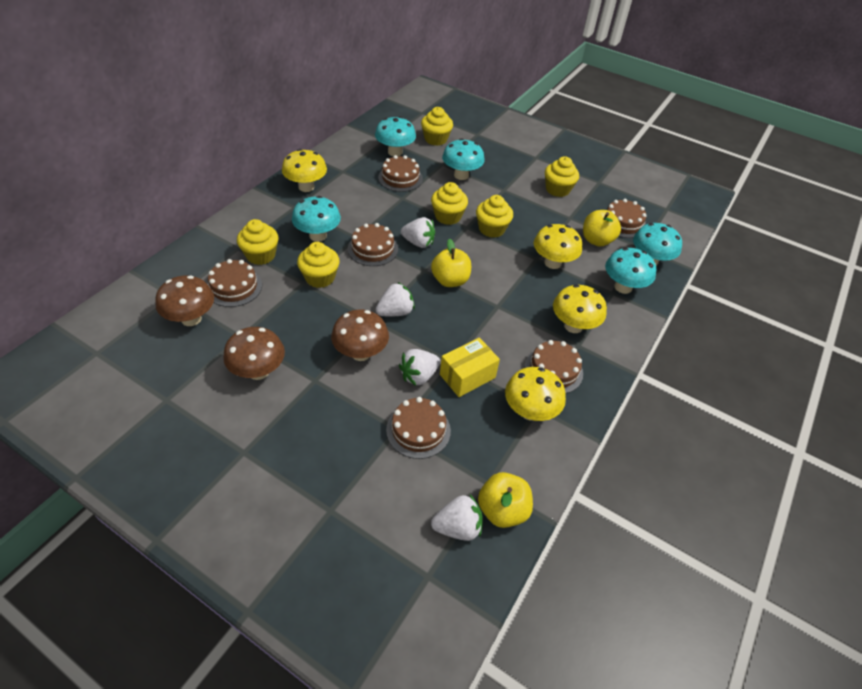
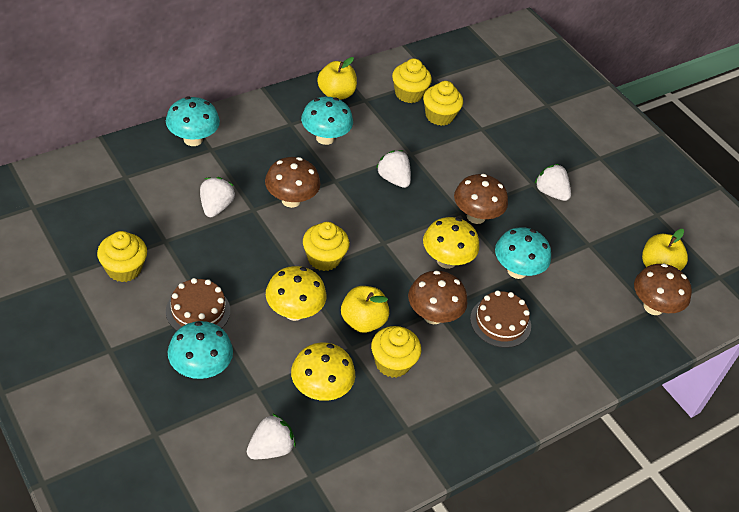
brown cake: 6 -> 2
brown mushroom: 3 -> 4
turquoise mushroom: 5 -> 4
yellow box: 1 -> 0
yellow cupcake: 6 -> 5
yellow mushroom: 4 -> 3

